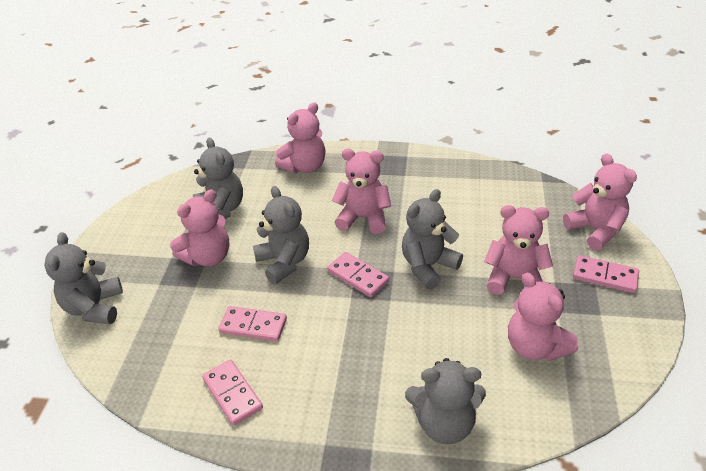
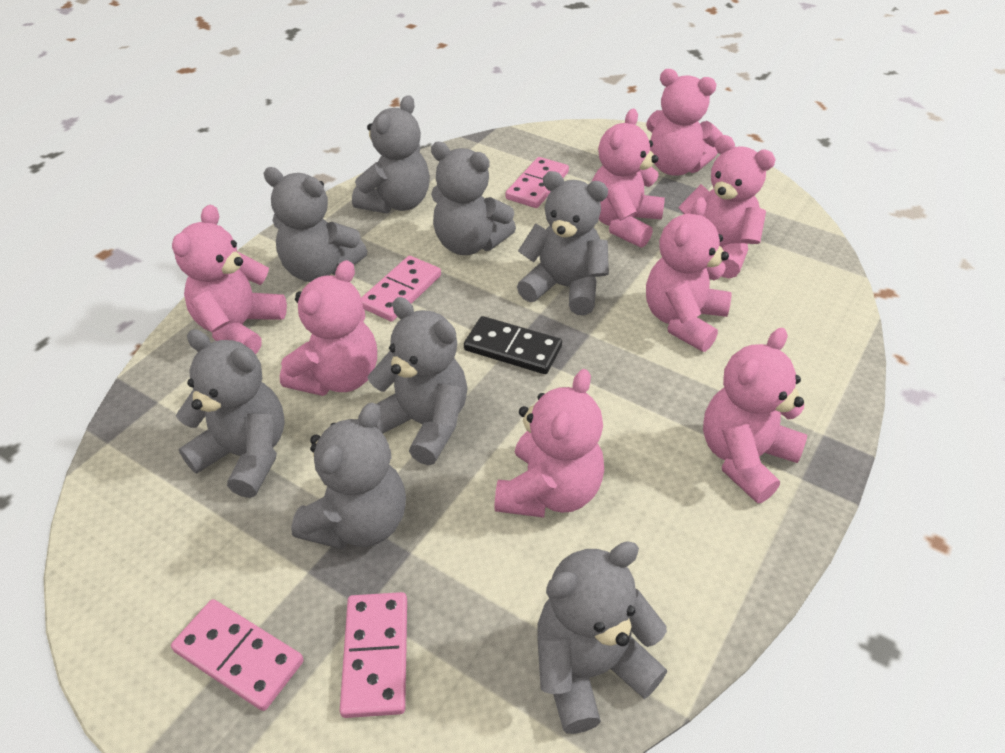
black domino: 0 -> 1
grey teddy bear: 5 -> 8
pink teddy bear: 6 -> 8

